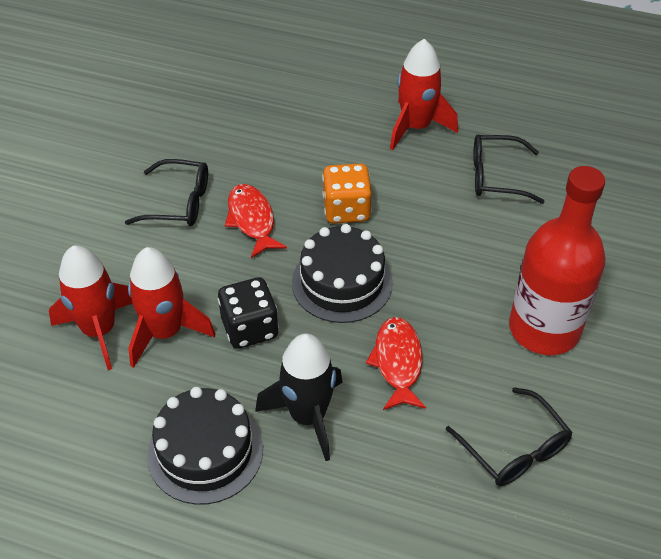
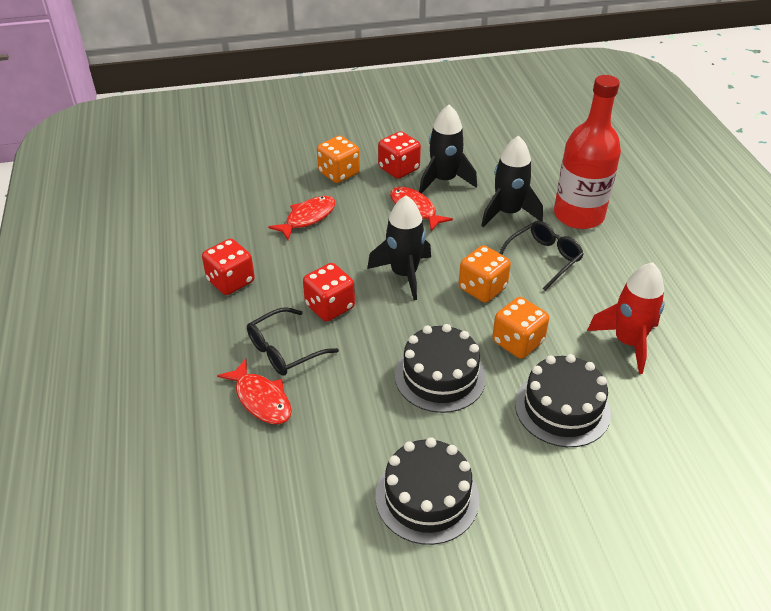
black cake: 2 -> 3
black dice: 1 -> 0
black glasses: 3 -> 2
black rocket: 1 -> 3
orange dice: 1 -> 3
red dice: 0 -> 3
red fish: 2 -> 3
red rocket: 3 -> 1

